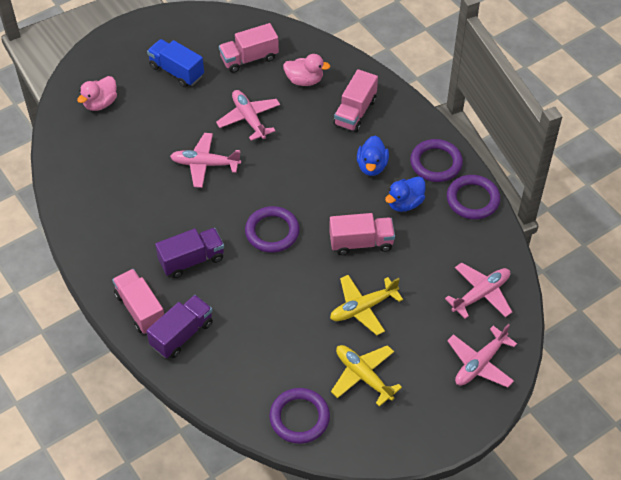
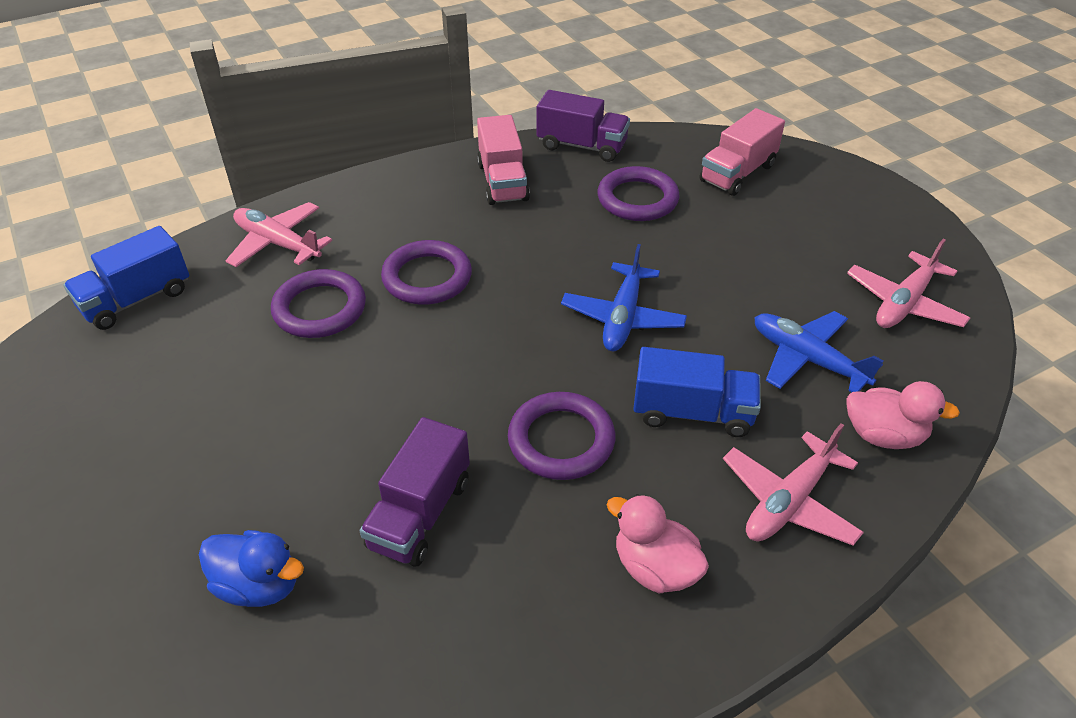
blue duck: 2 -> 1
blue plane: 0 -> 2
blue truck: 1 -> 2
pink plane: 4 -> 3
pink truck: 4 -> 2
yellow plane: 2 -> 0

